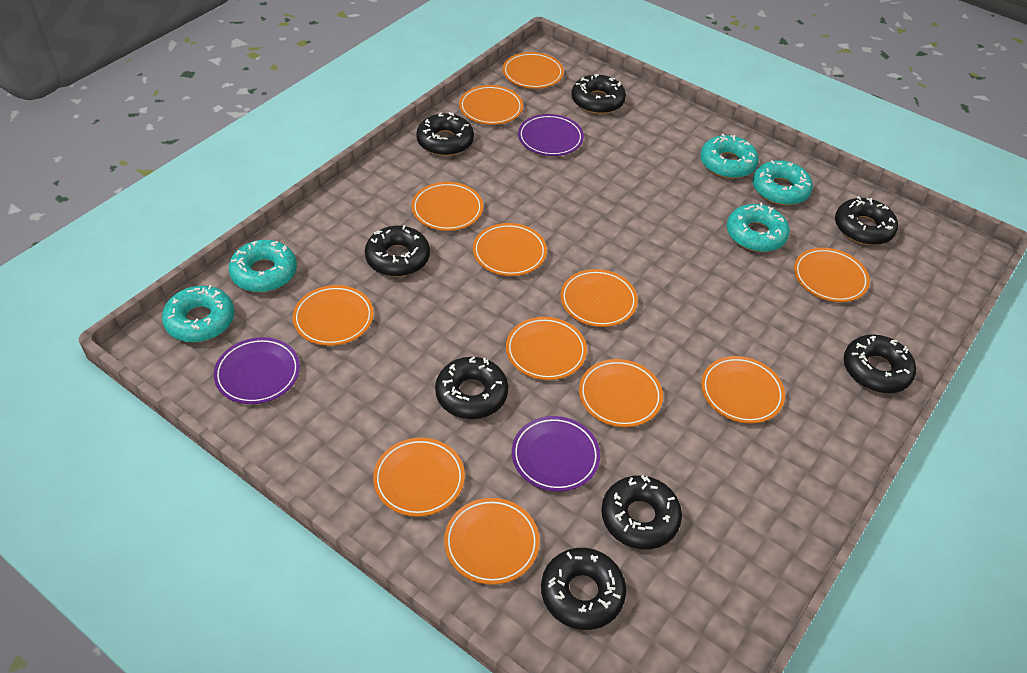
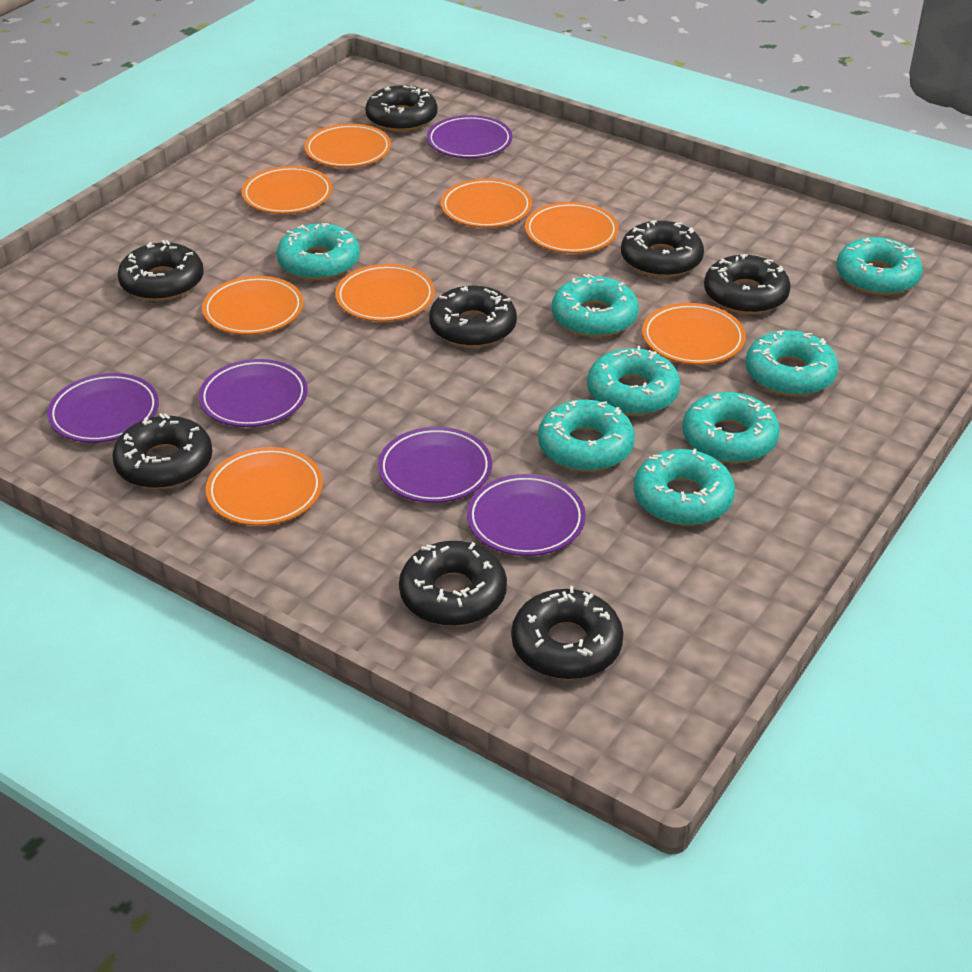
orange plate: 12 -> 8
purple plate: 3 -> 5
turquoise donut: 5 -> 8

